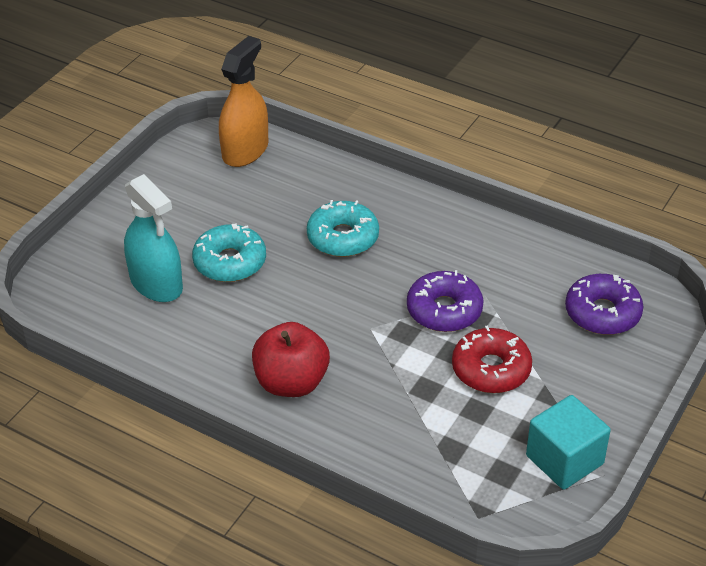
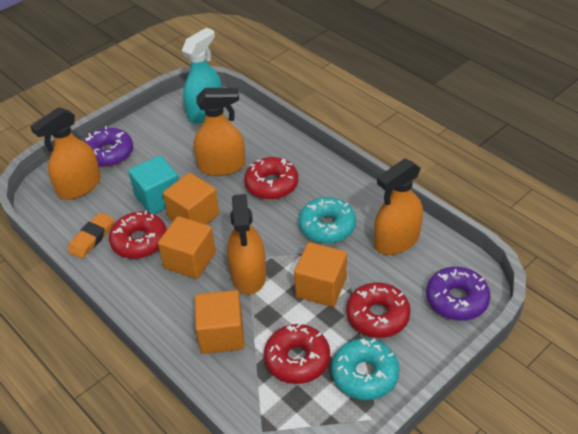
orange cube: 0 -> 4
orange eraser: 0 -> 1
orange spray bottle: 1 -> 4
red apple: 1 -> 0
red donut: 1 -> 4

